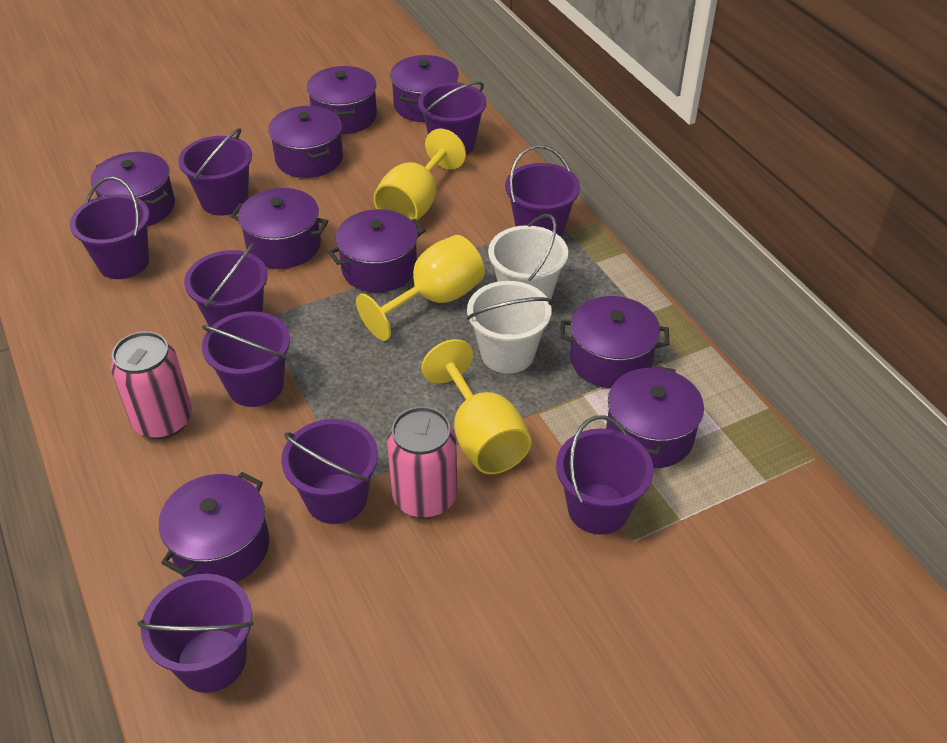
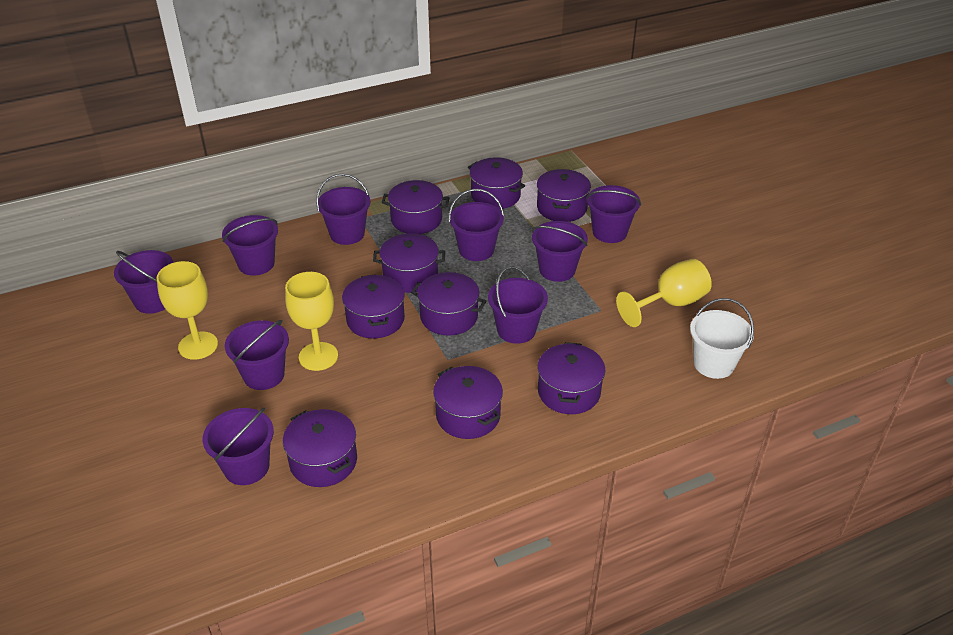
pink can: 2 -> 0
white bucket: 2 -> 1

